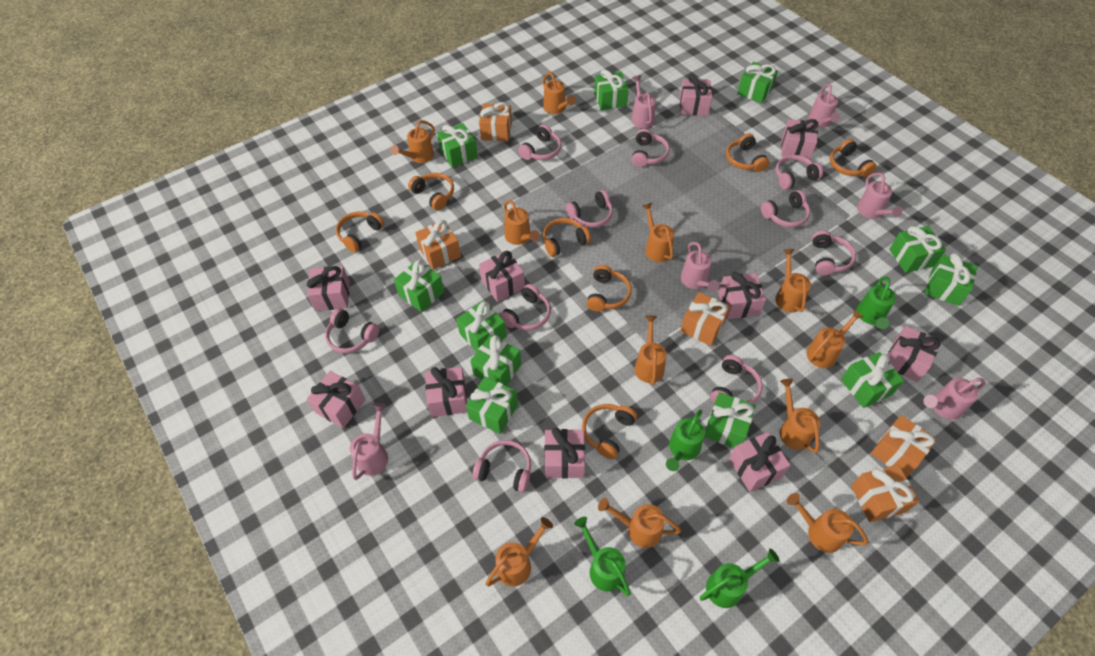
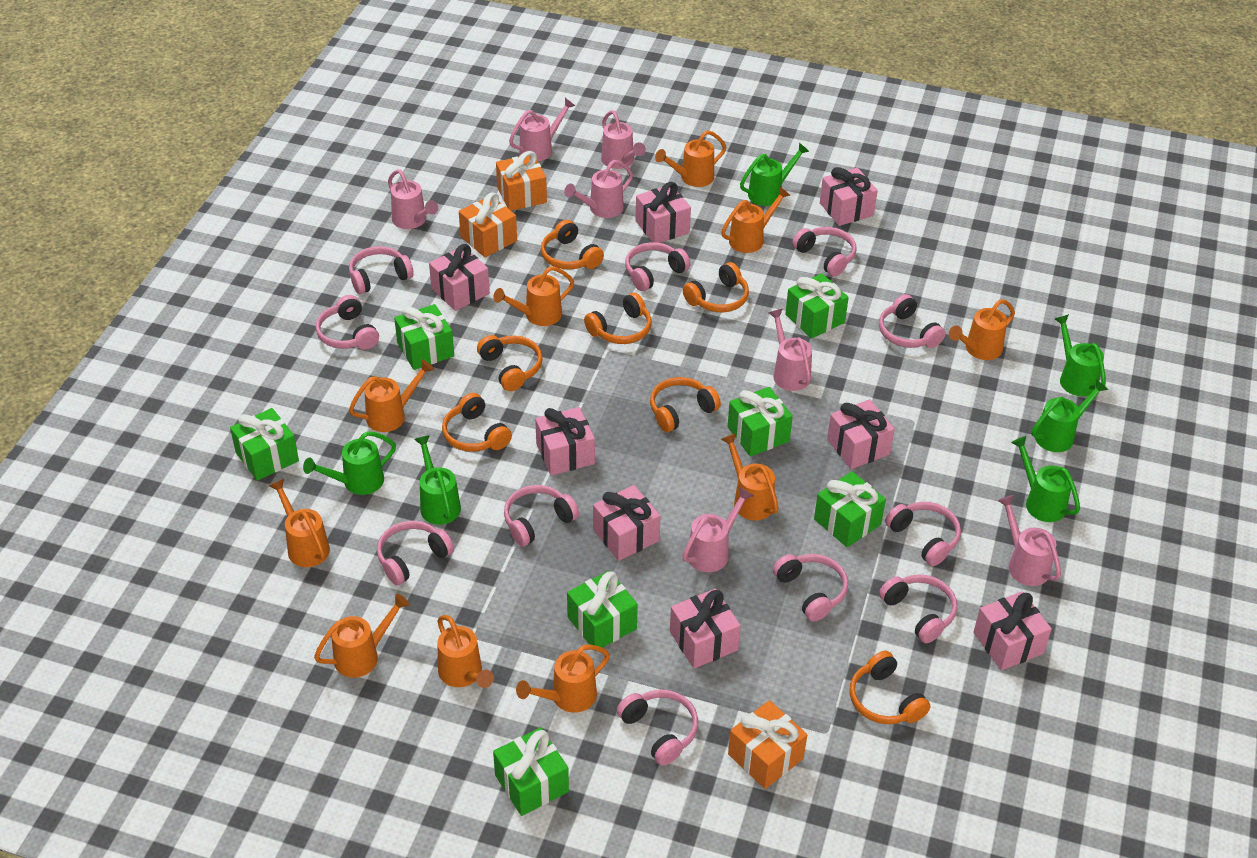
green gift: 11 -> 7
green watering can: 4 -> 6
orange gift: 5 -> 3
orange watering can: 11 -> 10
pink gift: 10 -> 8
pink headphones: 10 -> 11
pink watering can: 6 -> 7

